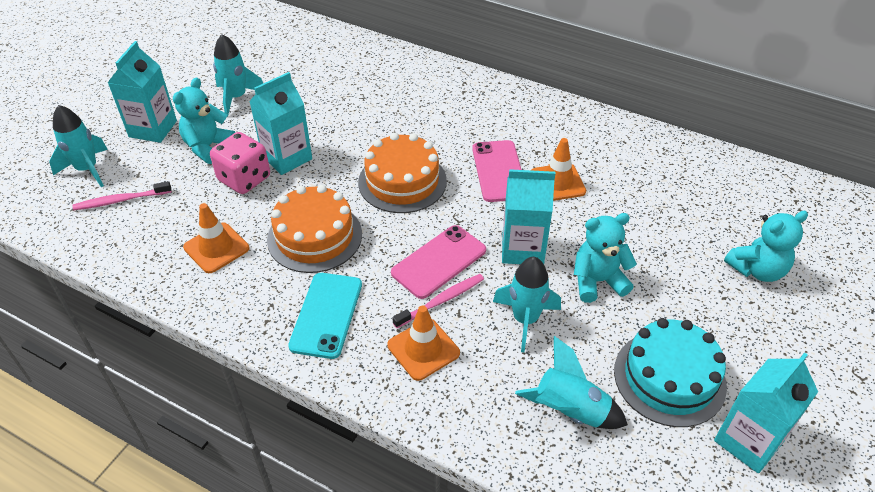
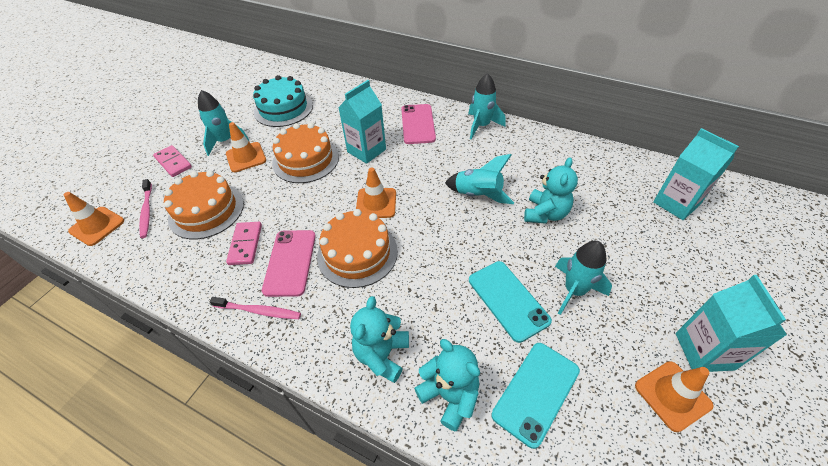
orange cake: 2 -> 3
orange traffic cone: 3 -> 4
pink dice: 1 -> 0
pink domino: 0 -> 2
turquoise carton: 4 -> 3
turquoise phone: 1 -> 2

